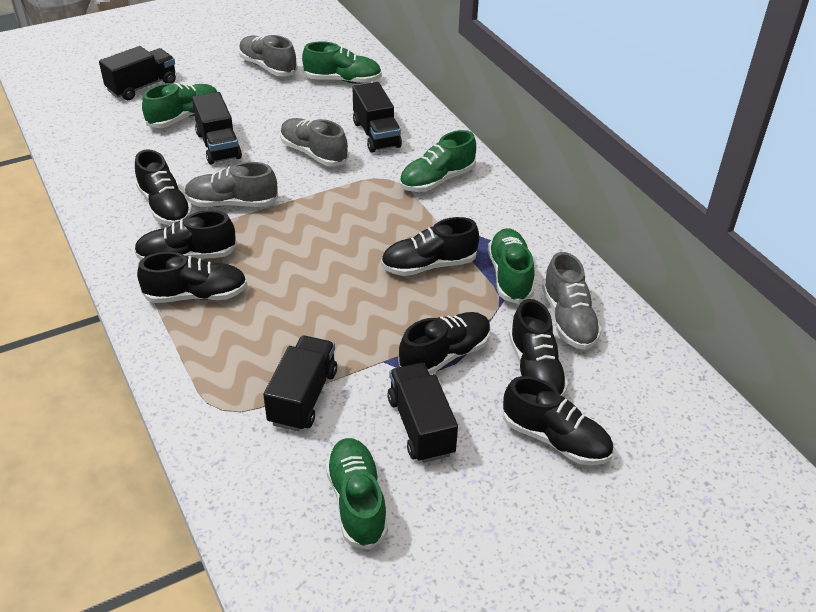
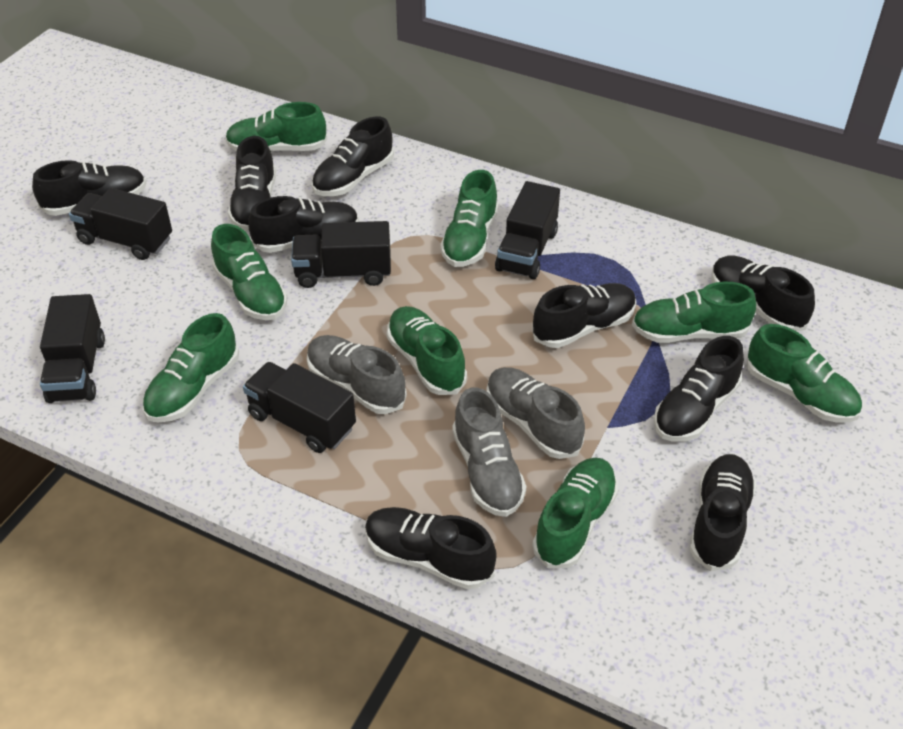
black shoe: 7 -> 9
green shoe: 5 -> 8
grey shoe: 4 -> 3

